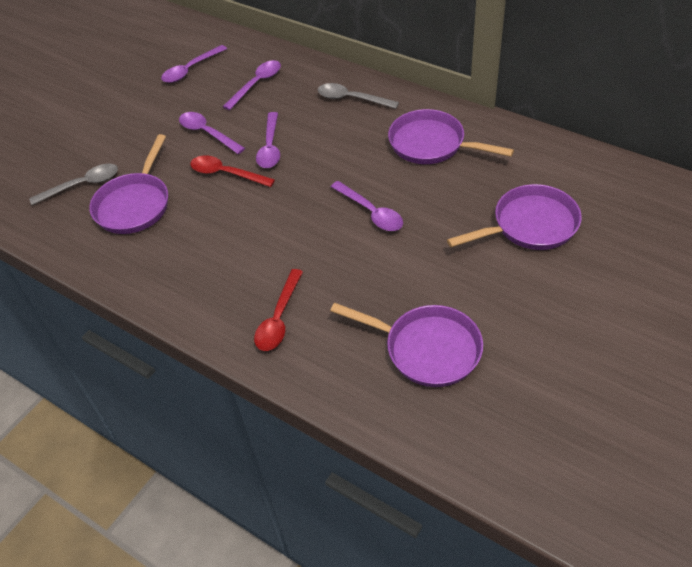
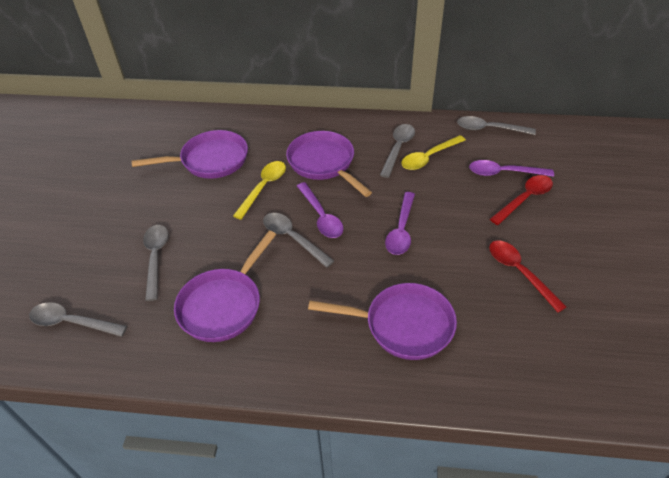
grey spoon: 2 -> 5
purple spoon: 5 -> 3
yellow spoon: 0 -> 2

